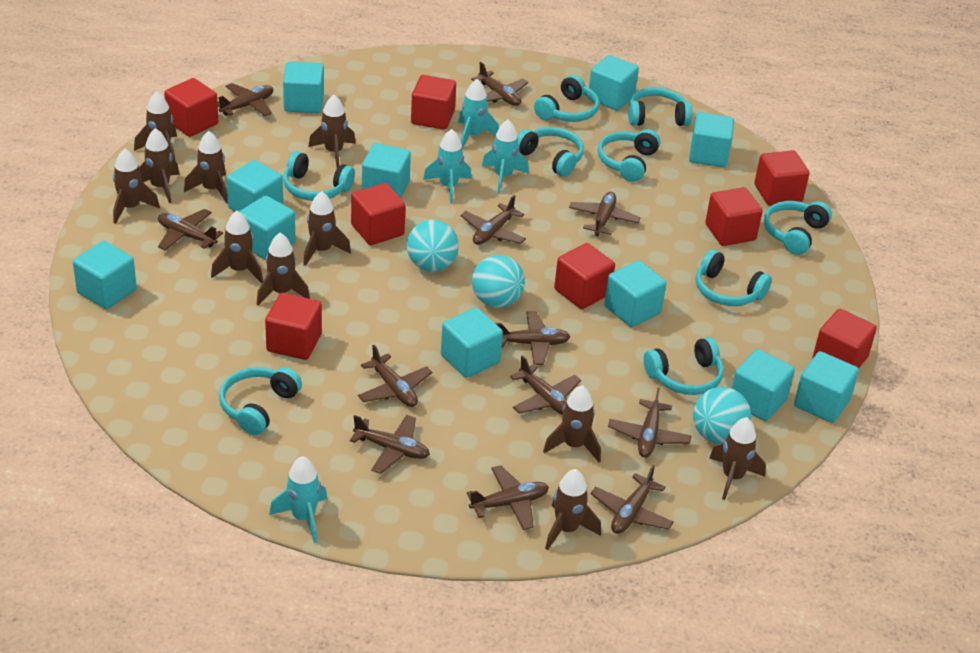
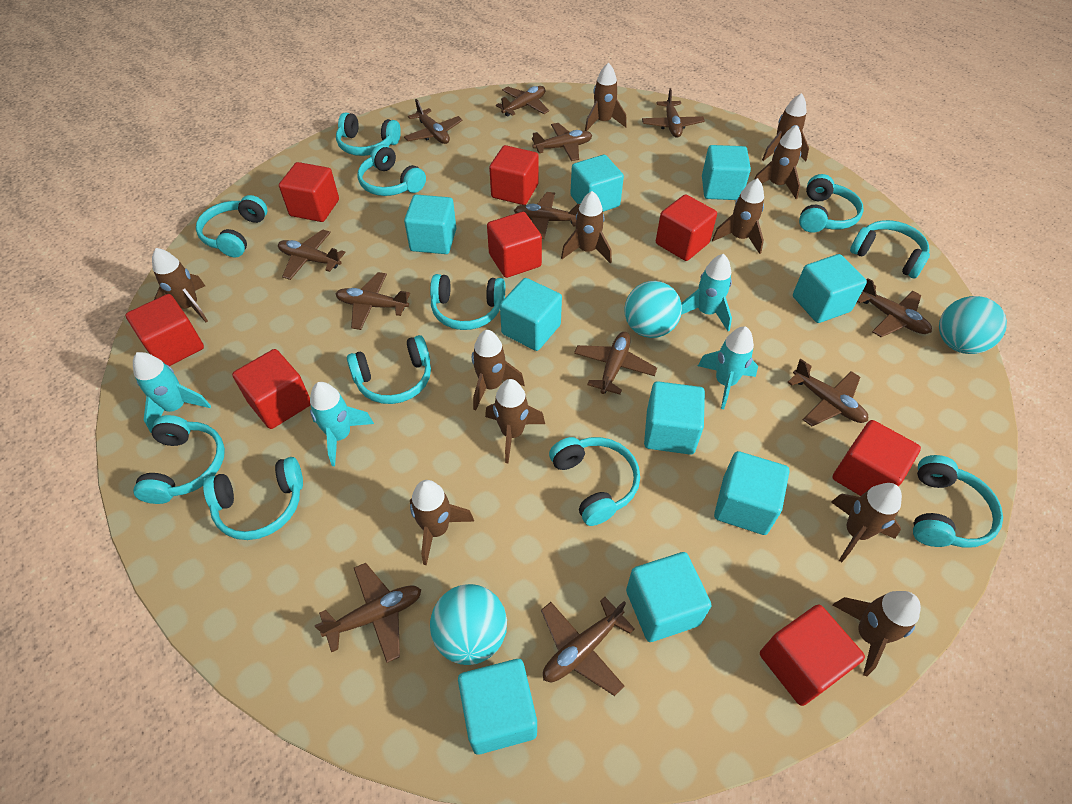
turquoise cube: 11 -> 9
turquoise headphones: 9 -> 11

